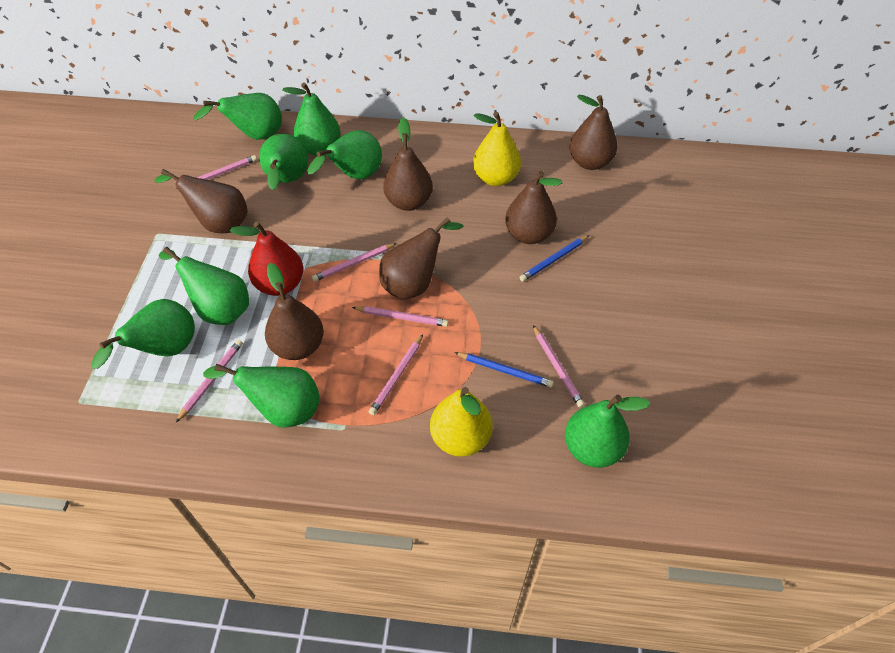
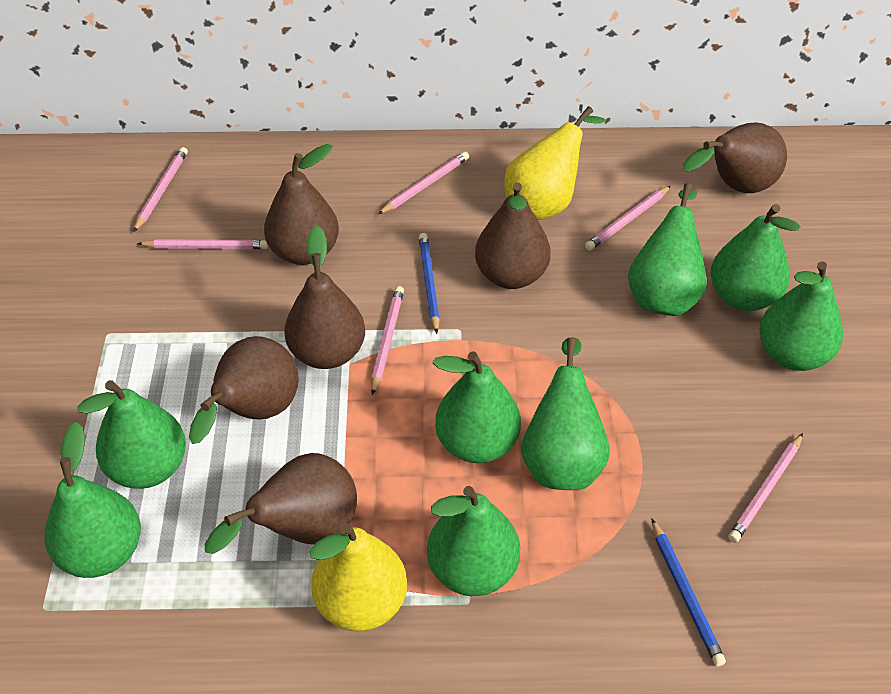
red pear: 1 -> 0

